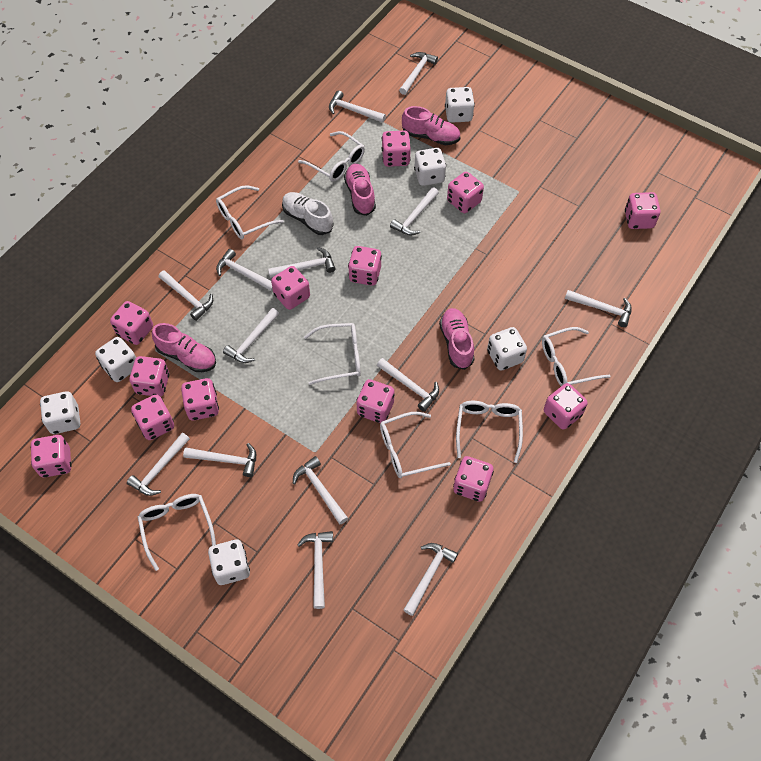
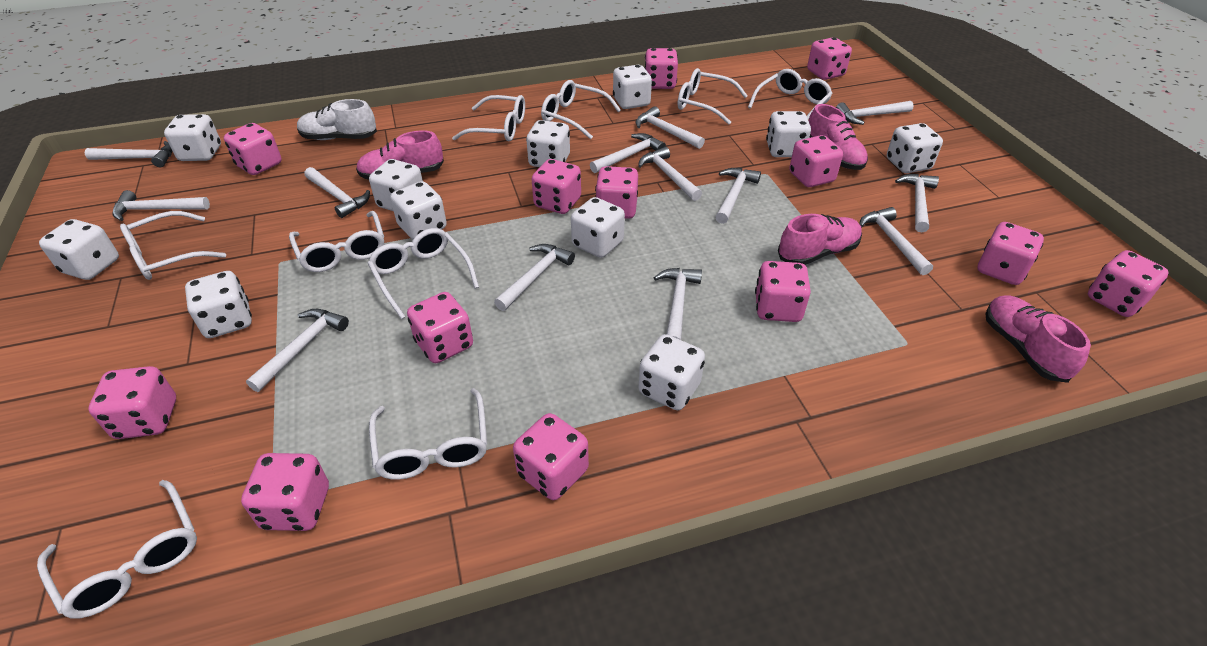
white dice: 6 -> 11
white glasses: 7 -> 9
white hammer: 14 -> 13

